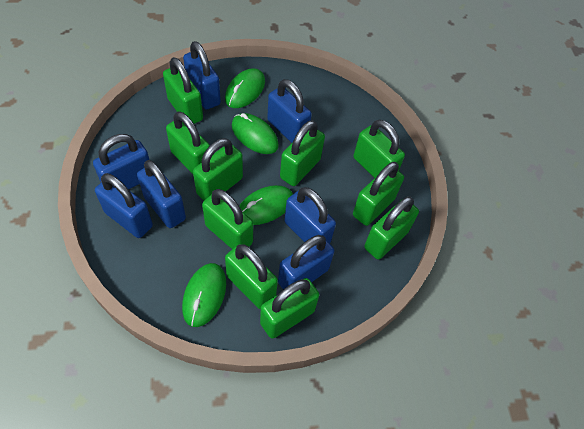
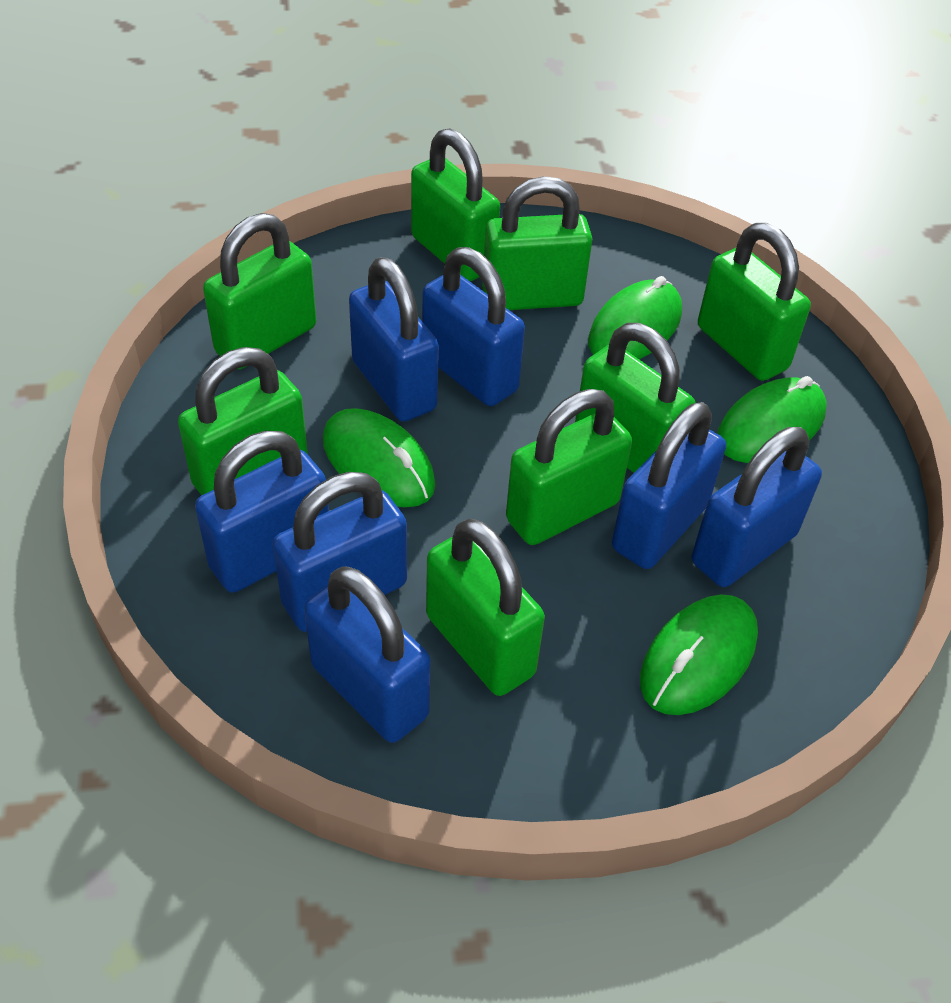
green padlock: 10 -> 8

